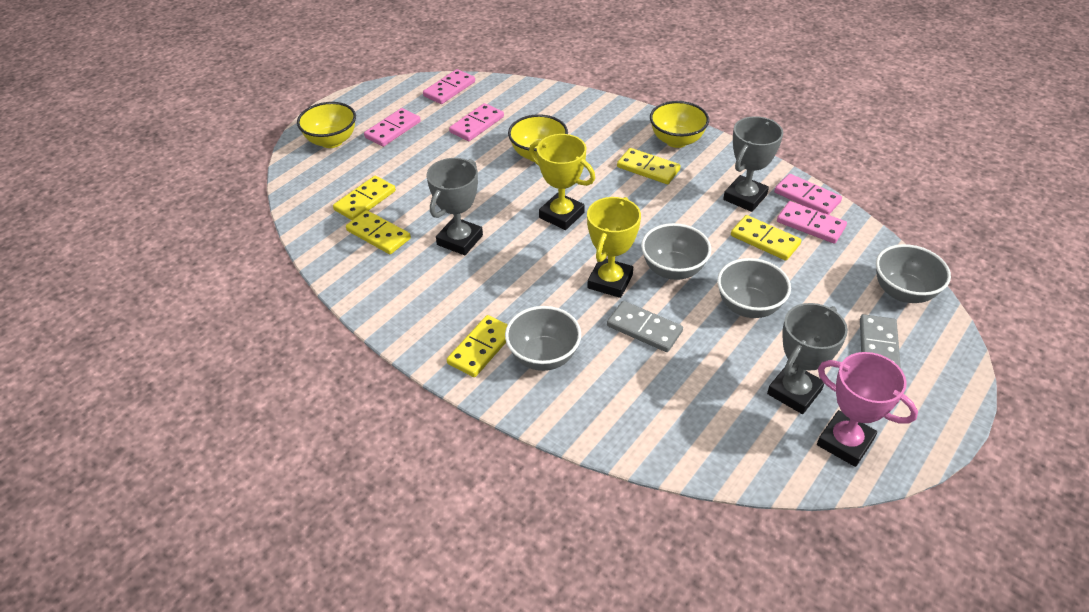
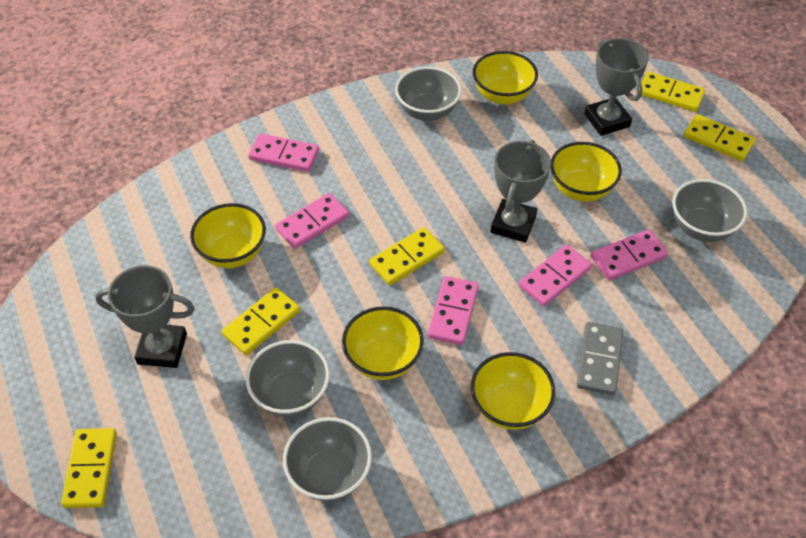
grey domino: 2 -> 1
pink trophy: 1 -> 0
yellow bowl: 3 -> 5
yellow trophy: 2 -> 0

